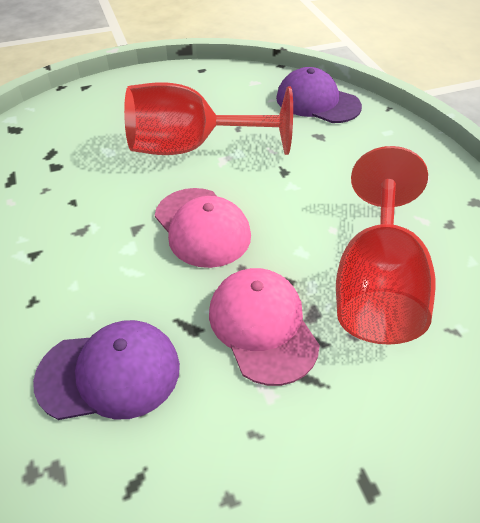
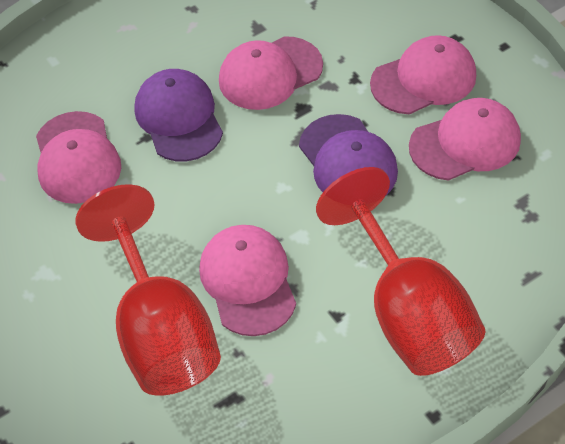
pink cap: 2 -> 5

